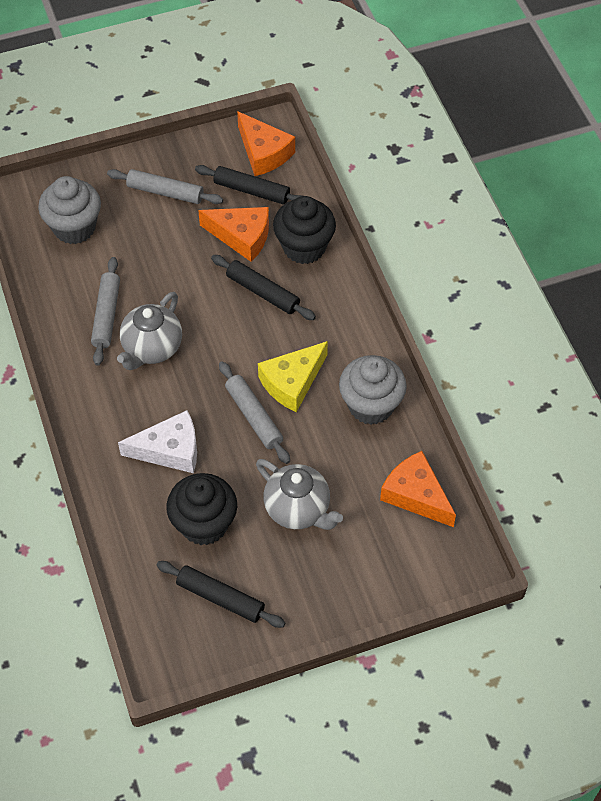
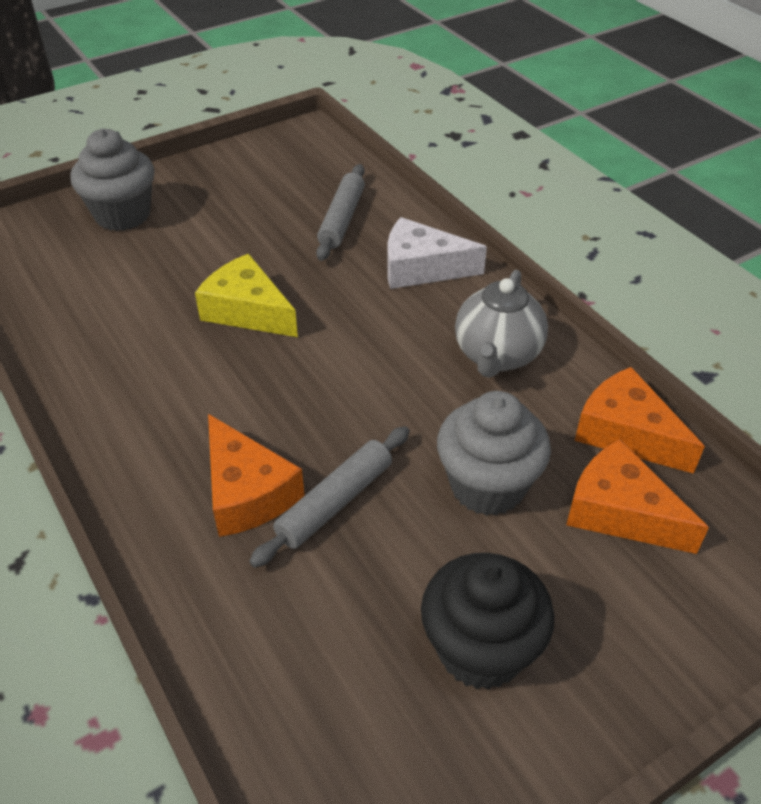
black cupcake: 2 -> 1
black rolling pin: 3 -> 0
grey rolling pin: 3 -> 2
grey teapot: 2 -> 1

